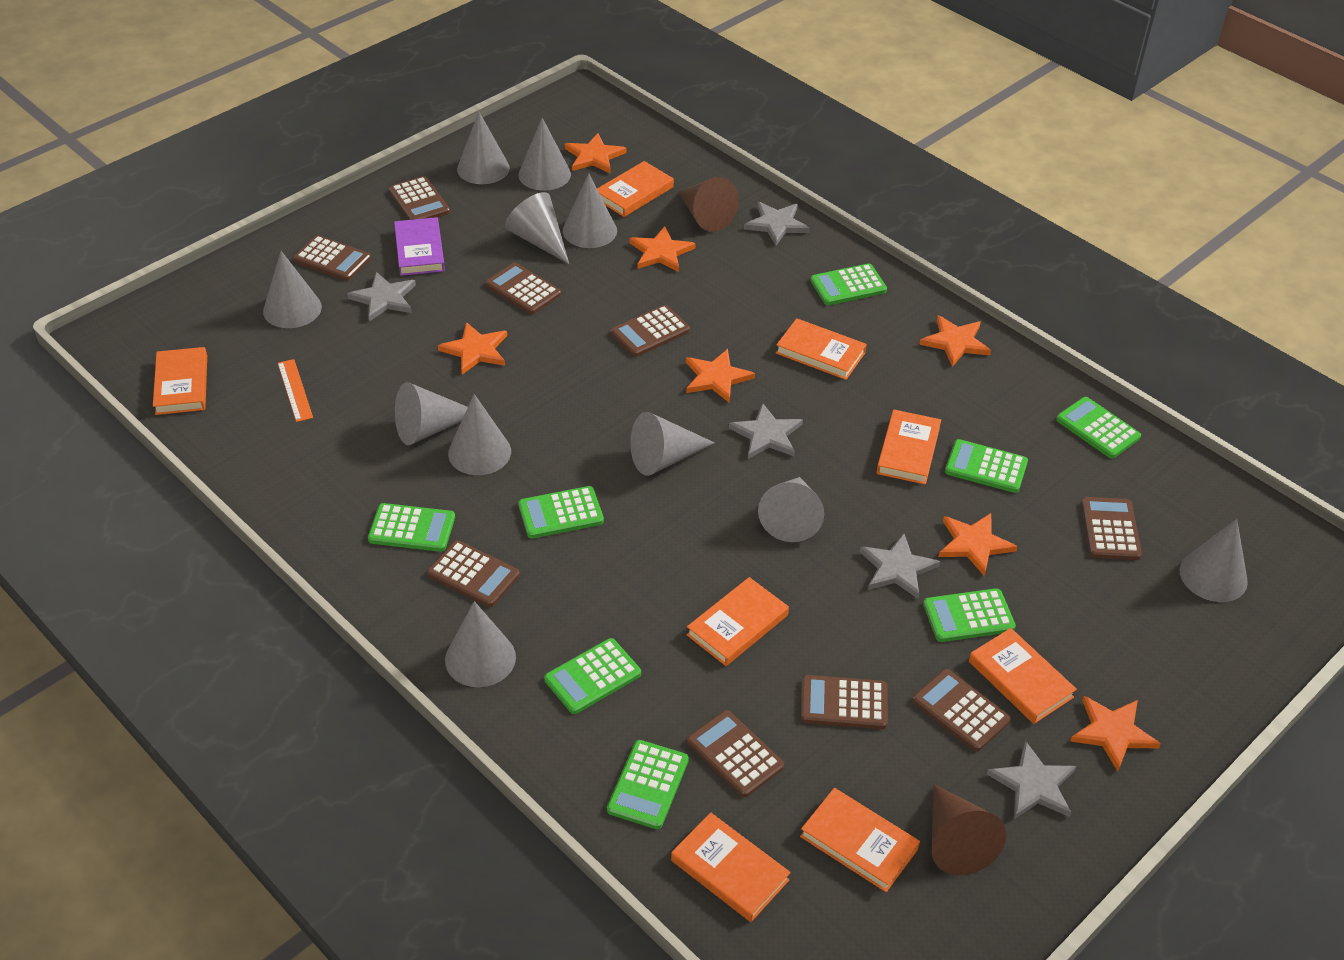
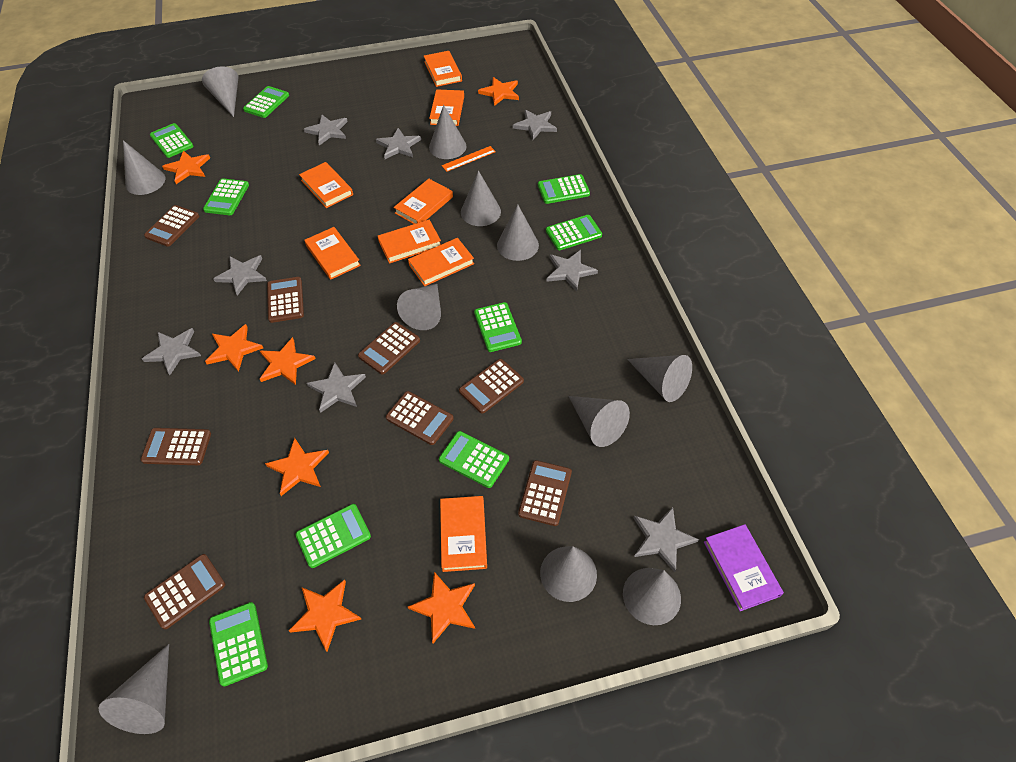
brown calculator: 9 -> 8
brown cone: 2 -> 0
green calculator: 8 -> 9
grey star: 5 -> 8

